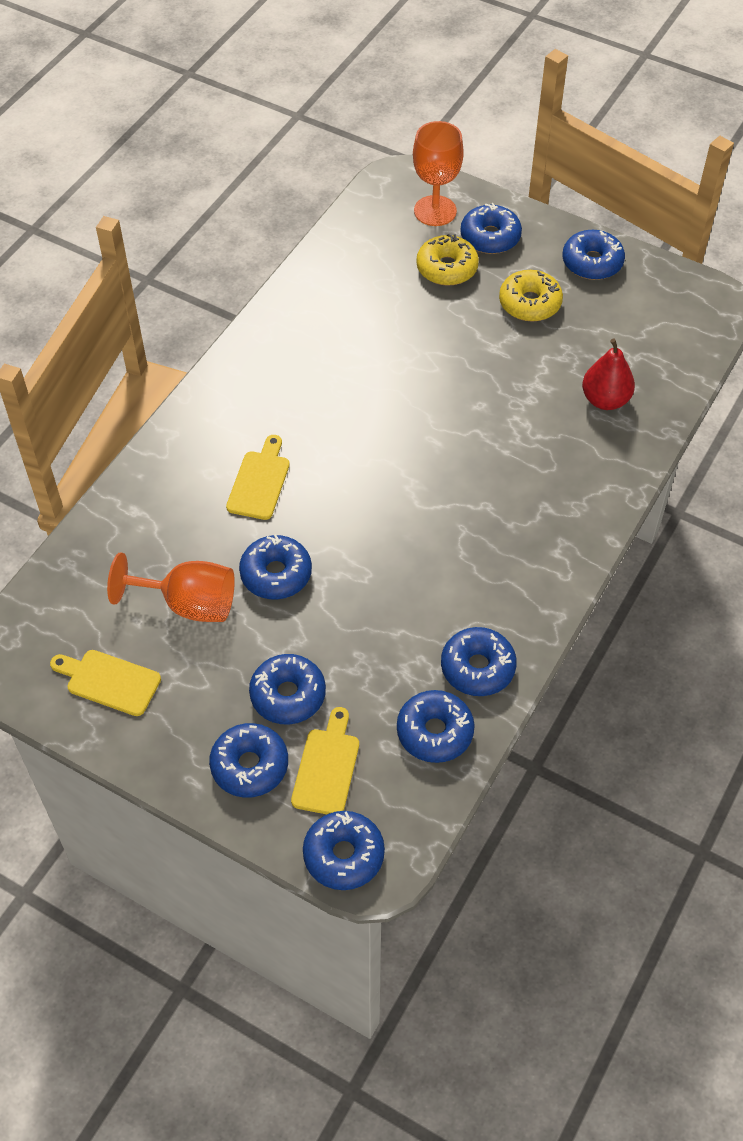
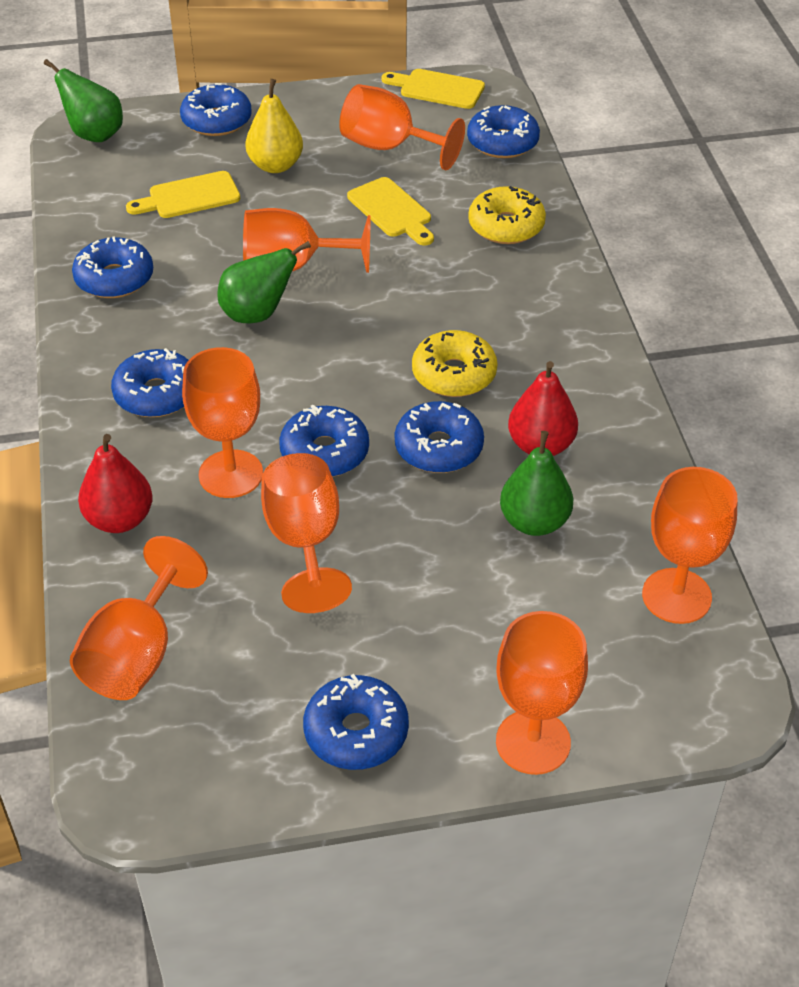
blue donut: 8 -> 7
green pear: 0 -> 3
orange goblet: 2 -> 7
red pear: 1 -> 2
yellow pear: 0 -> 1

